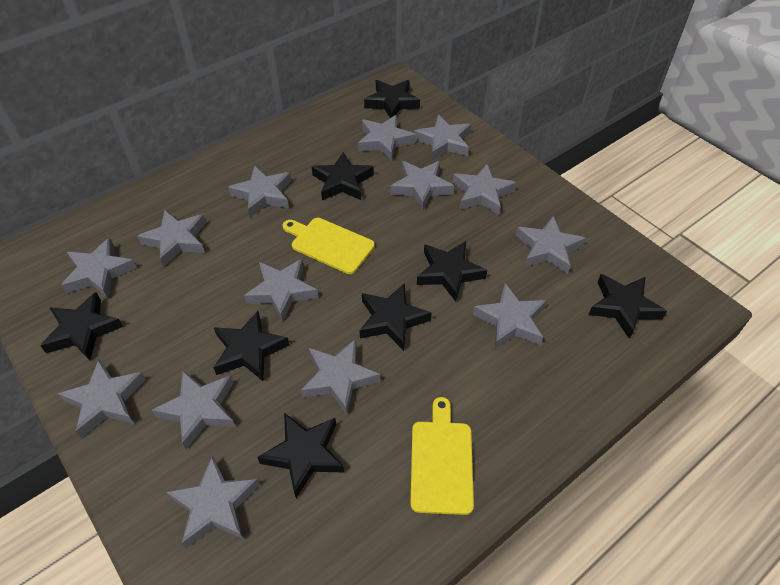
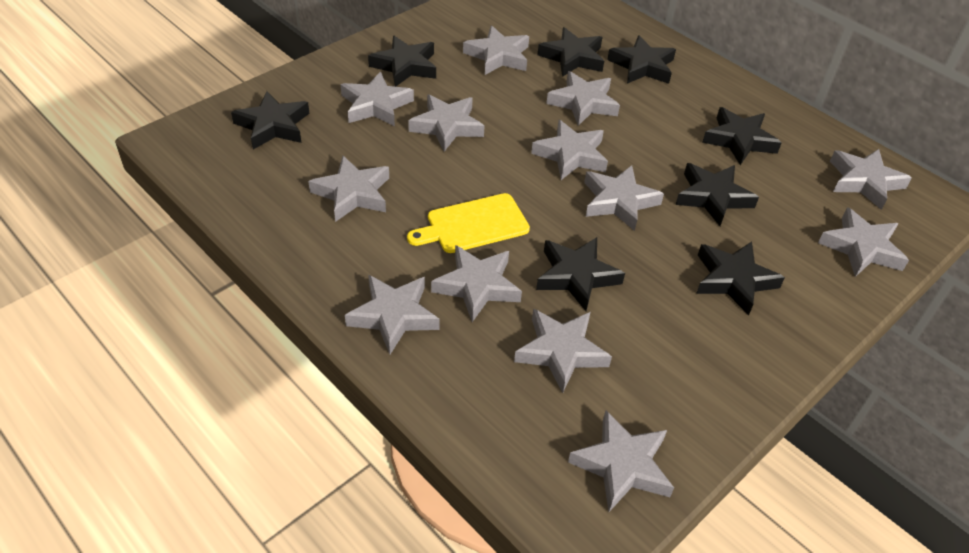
grey star: 14 -> 13
yellow cutting board: 2 -> 1

